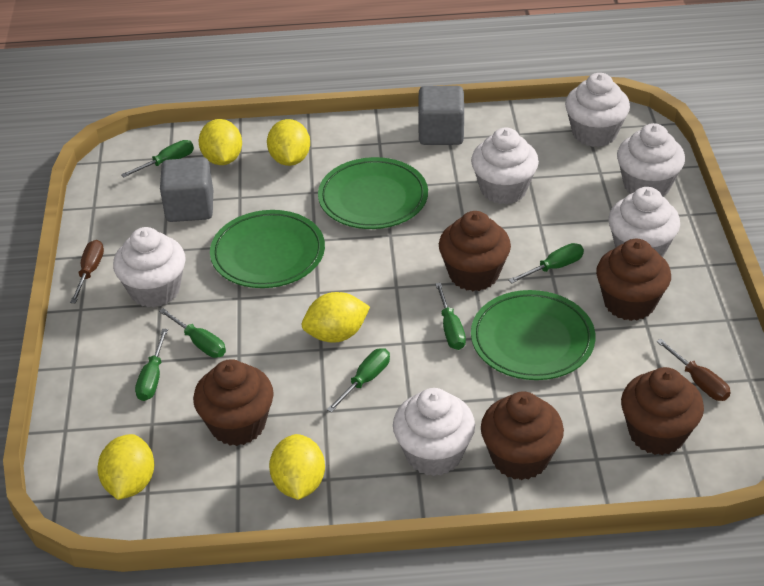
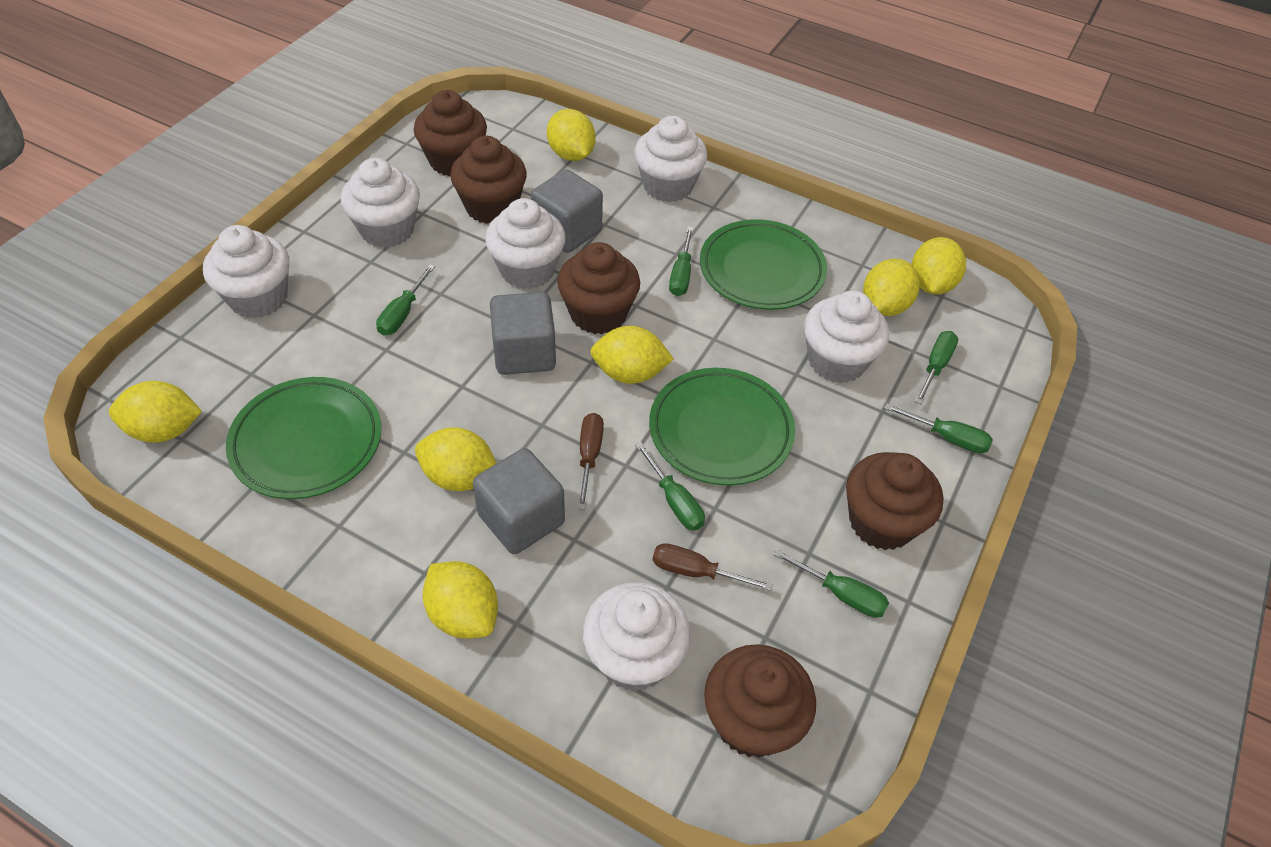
grey cube: 2 -> 3
yellow lemon: 5 -> 7

